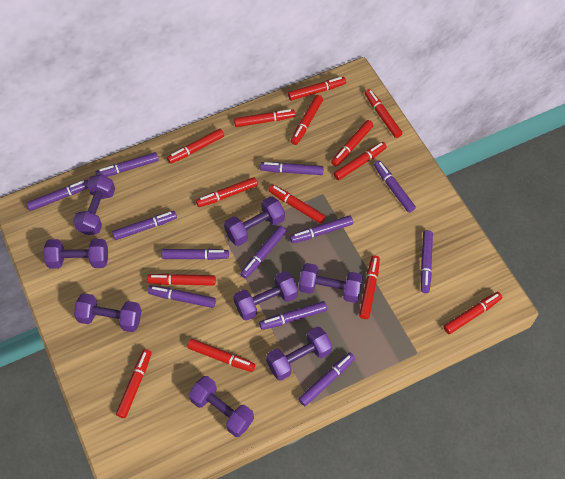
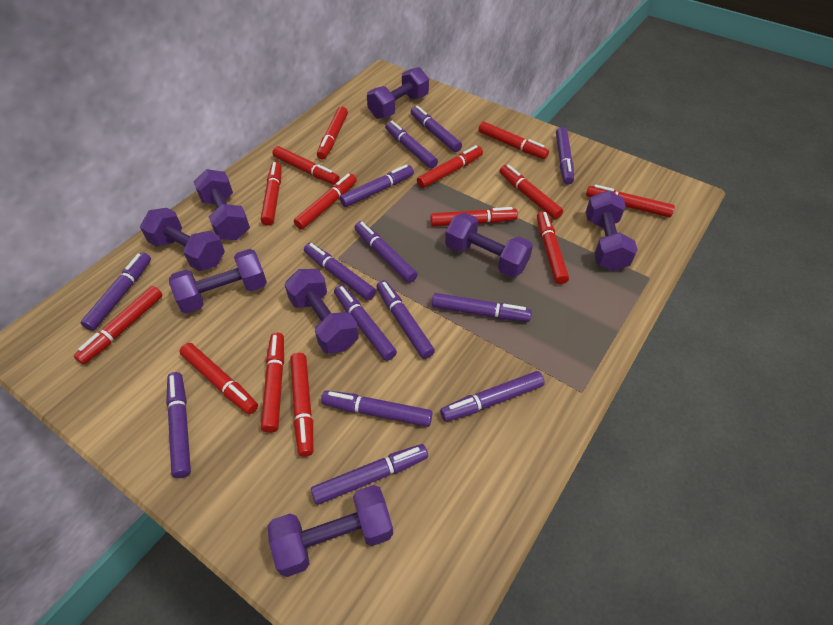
purple marker: 12 -> 14

